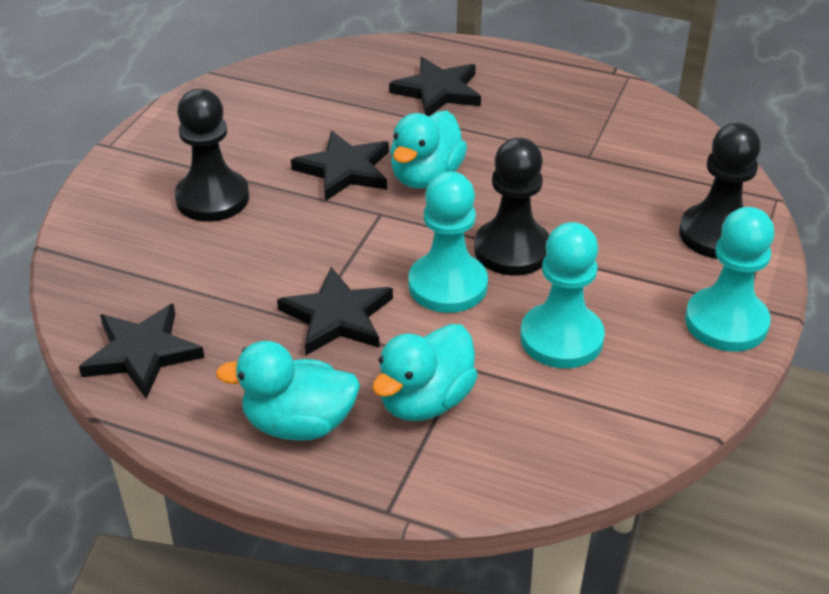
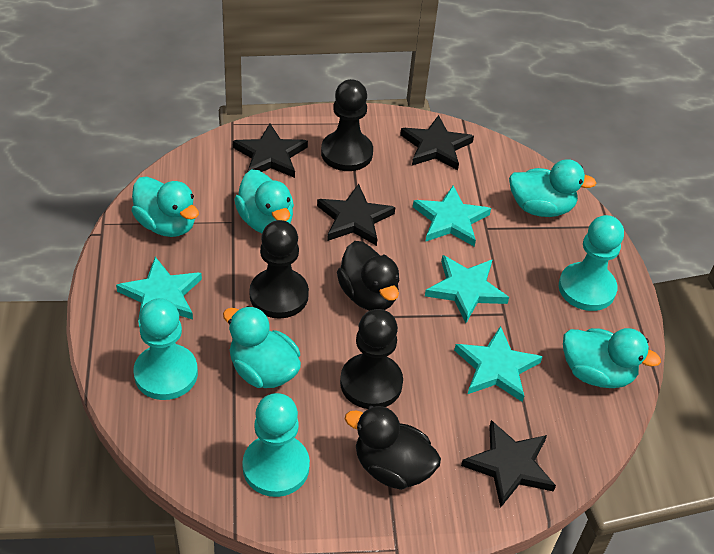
black duck: 0 -> 2
turquoise duck: 3 -> 5
turquoise star: 0 -> 4

